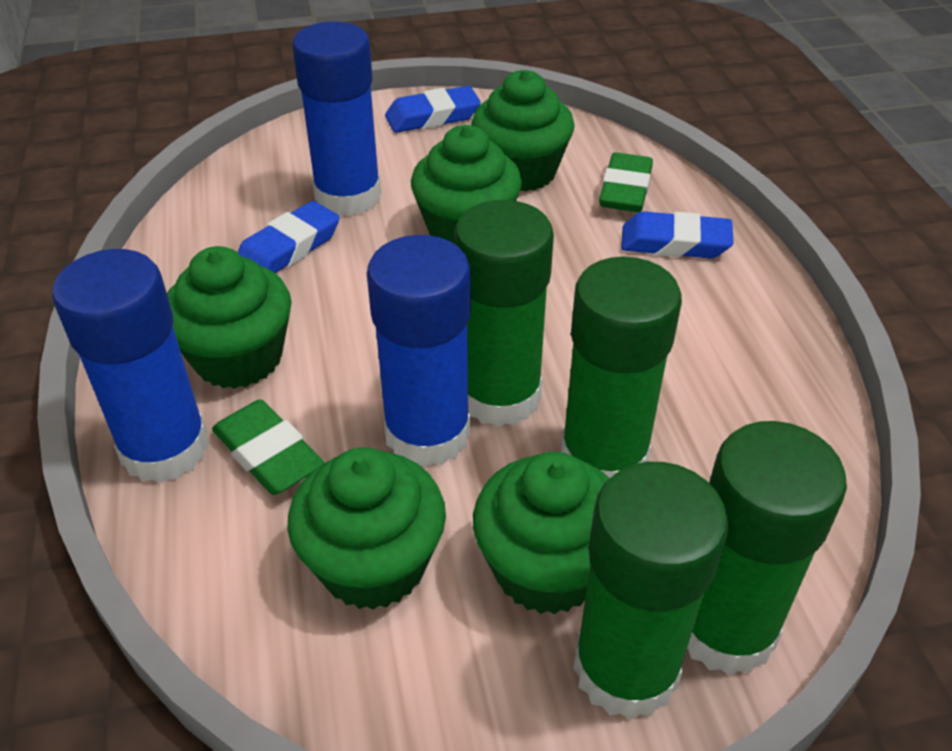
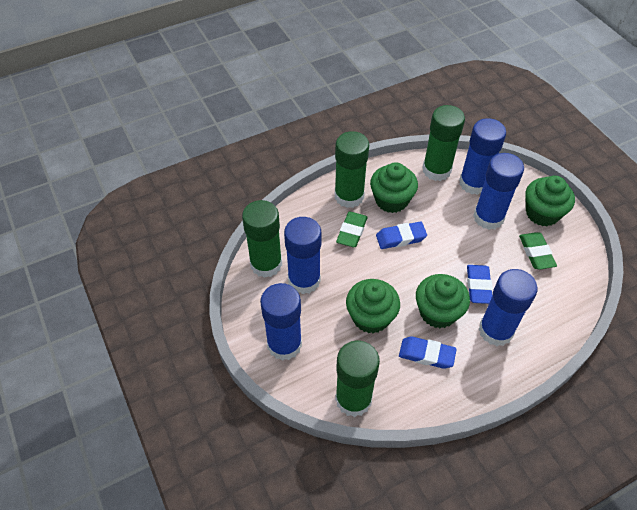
blue glue stick: 3 -> 5
green cupcake: 5 -> 4

